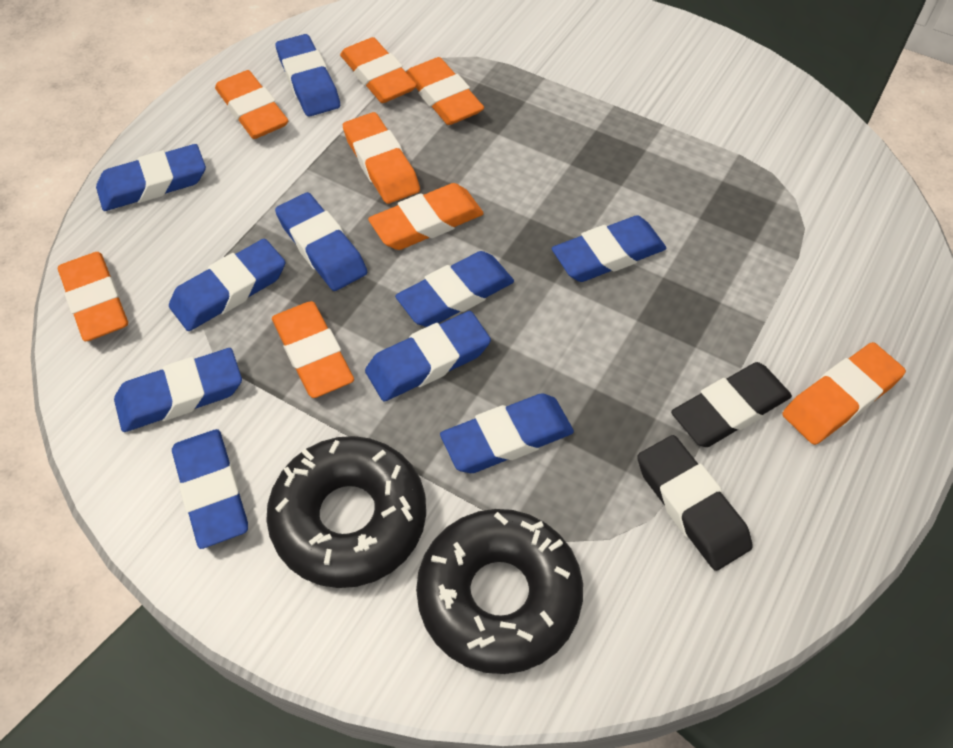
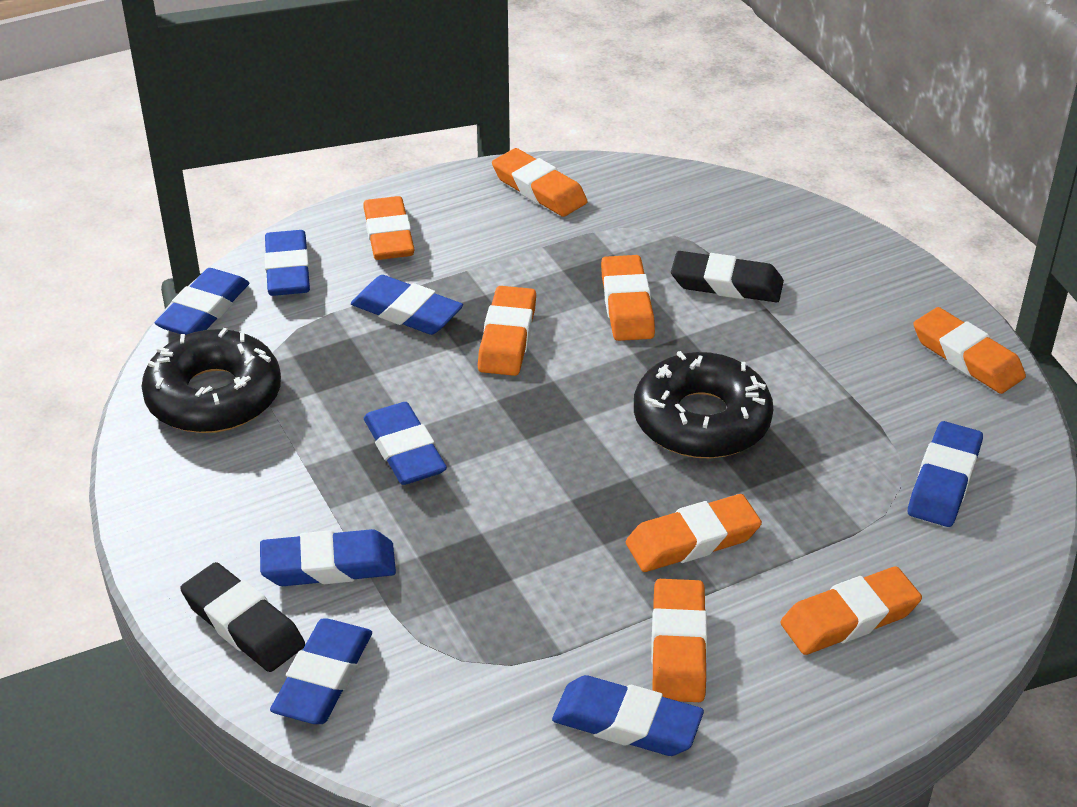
blue eraser: 10 -> 8

